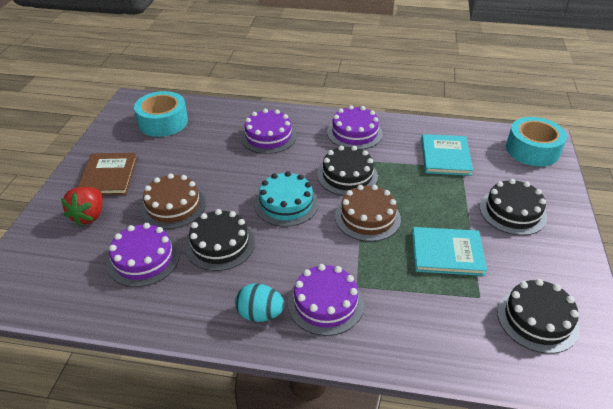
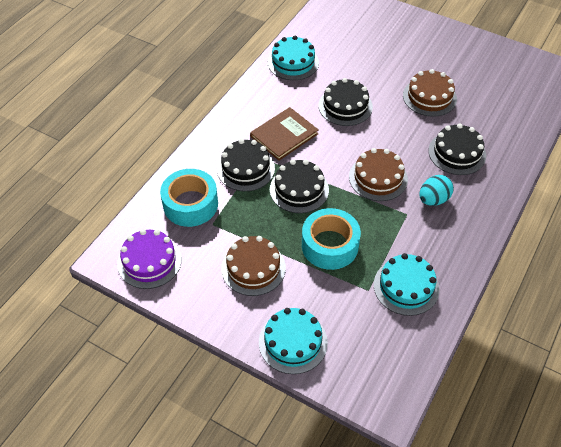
brown cake: 2 -> 3
purple cake: 4 -> 1
red strawberry: 1 -> 0
turquoise book: 2 -> 0
turquoise cake: 1 -> 3

